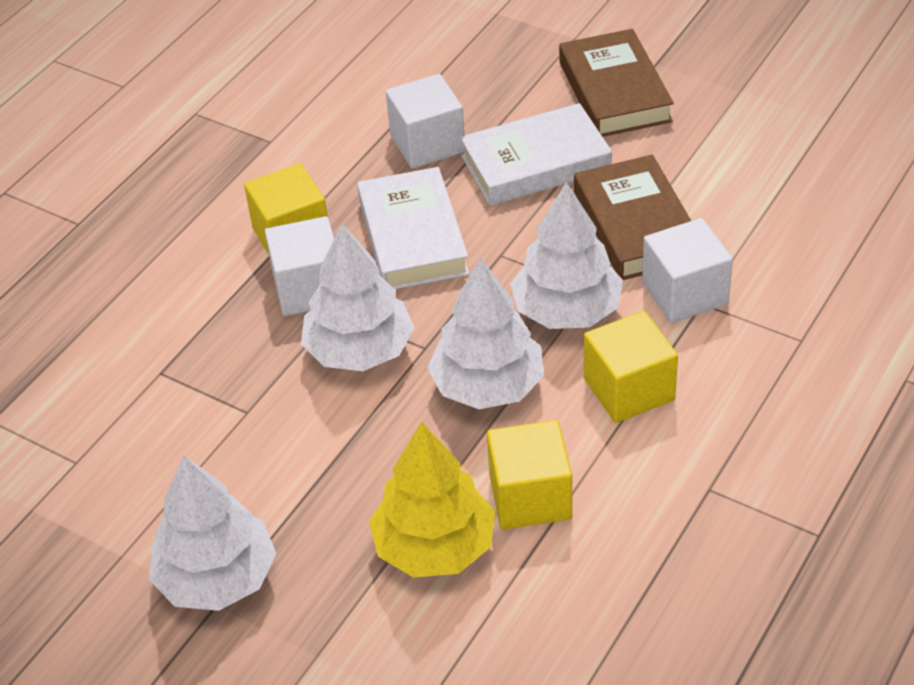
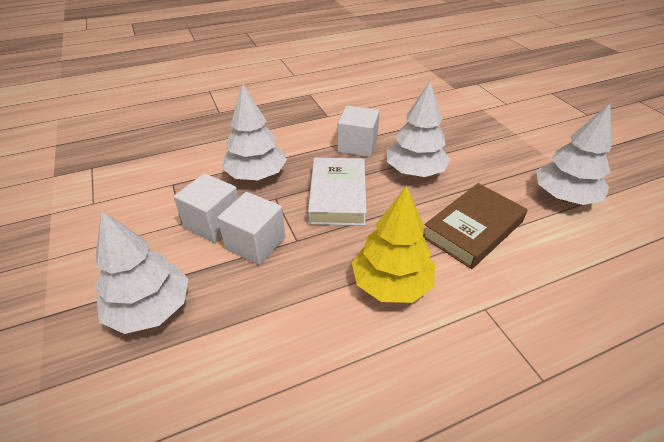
brown book: 2 -> 1
white book: 2 -> 1
yellow cube: 3 -> 0

